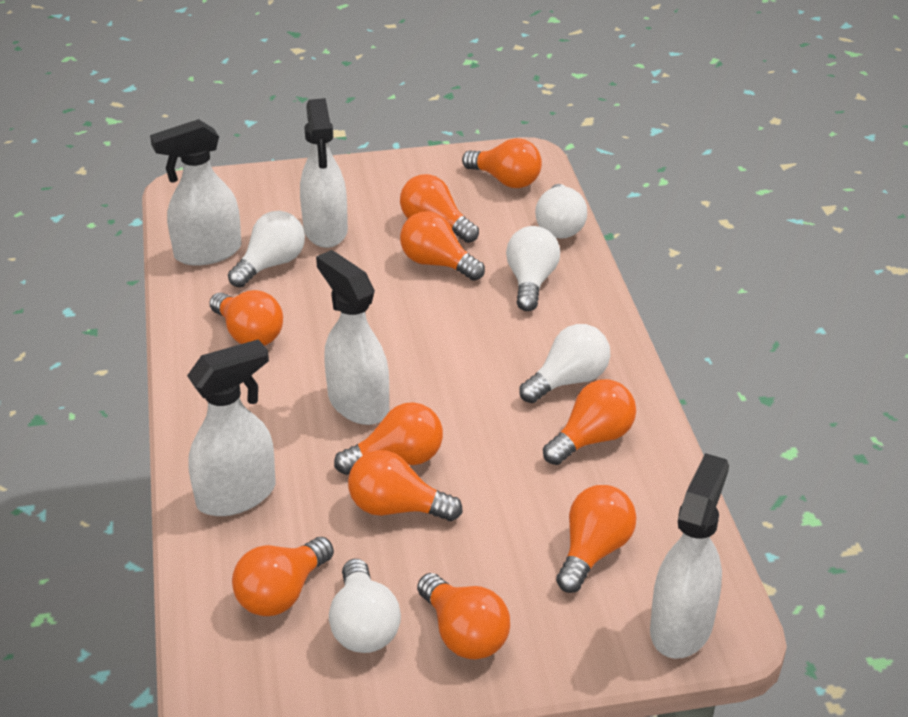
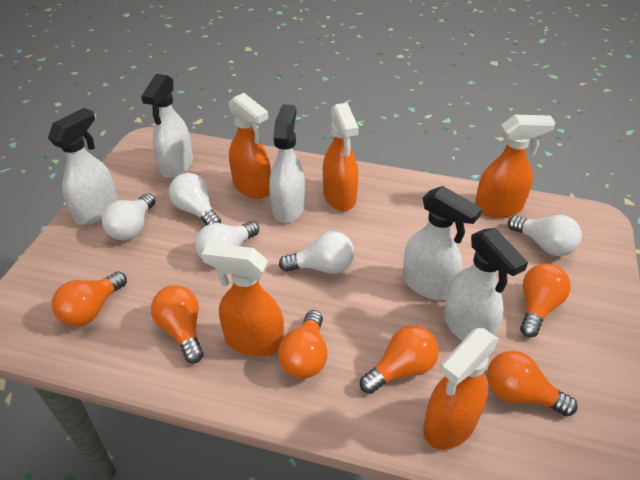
orange light bulb: 10 -> 6
orange spray bottle: 0 -> 5

